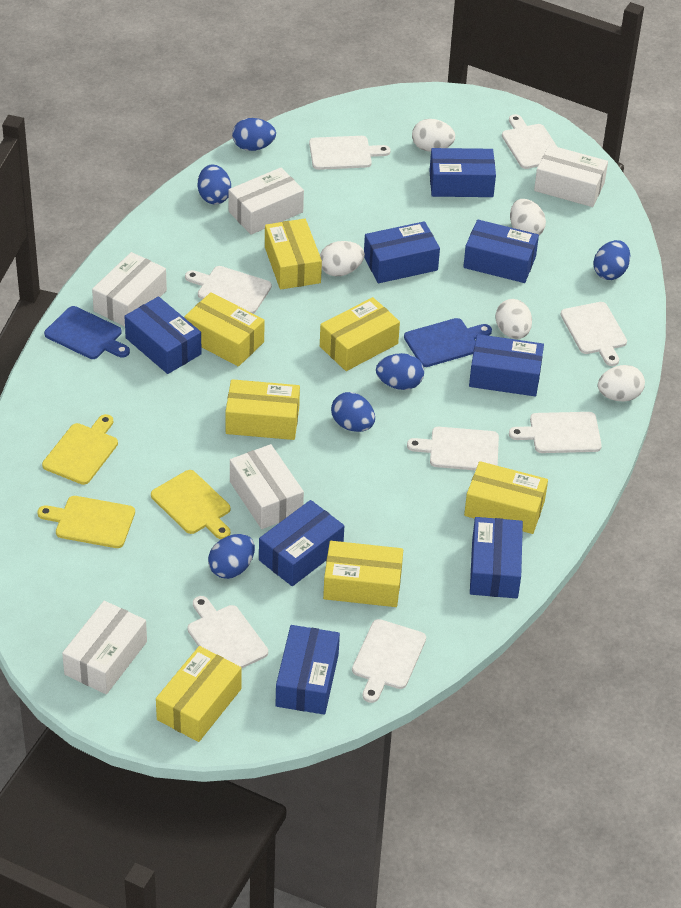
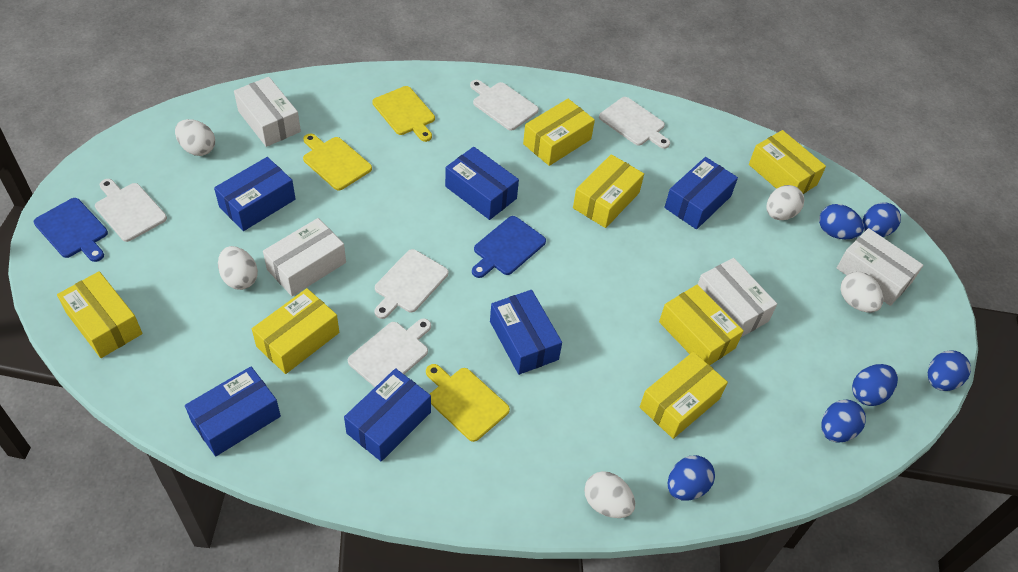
blue box: 8 -> 6
white box: 5 -> 4
white cutting board: 8 -> 5

